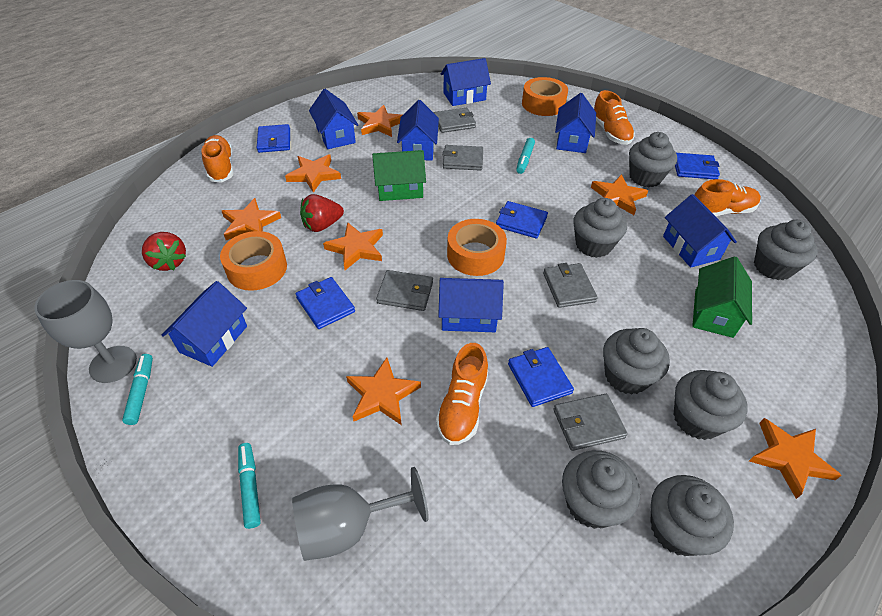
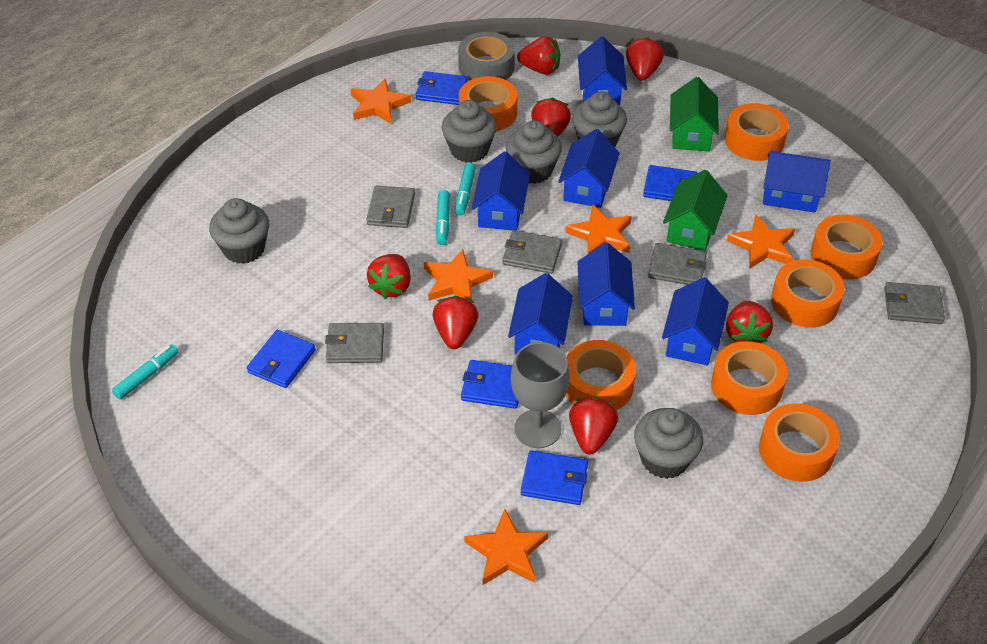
grey cupcake: 7 -> 5
grey goblet: 2 -> 1
grey tape: 0 -> 1
orange shoe: 4 -> 0
orange star: 7 -> 5
orange tape: 3 -> 7
red strawberry: 2 -> 7

